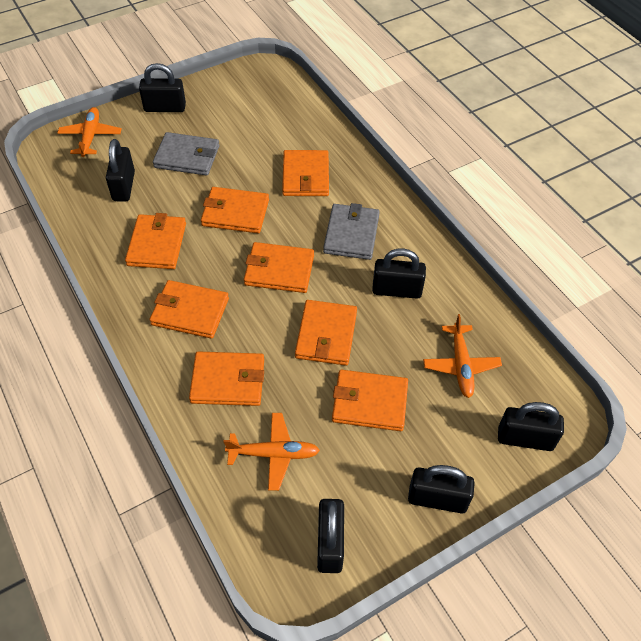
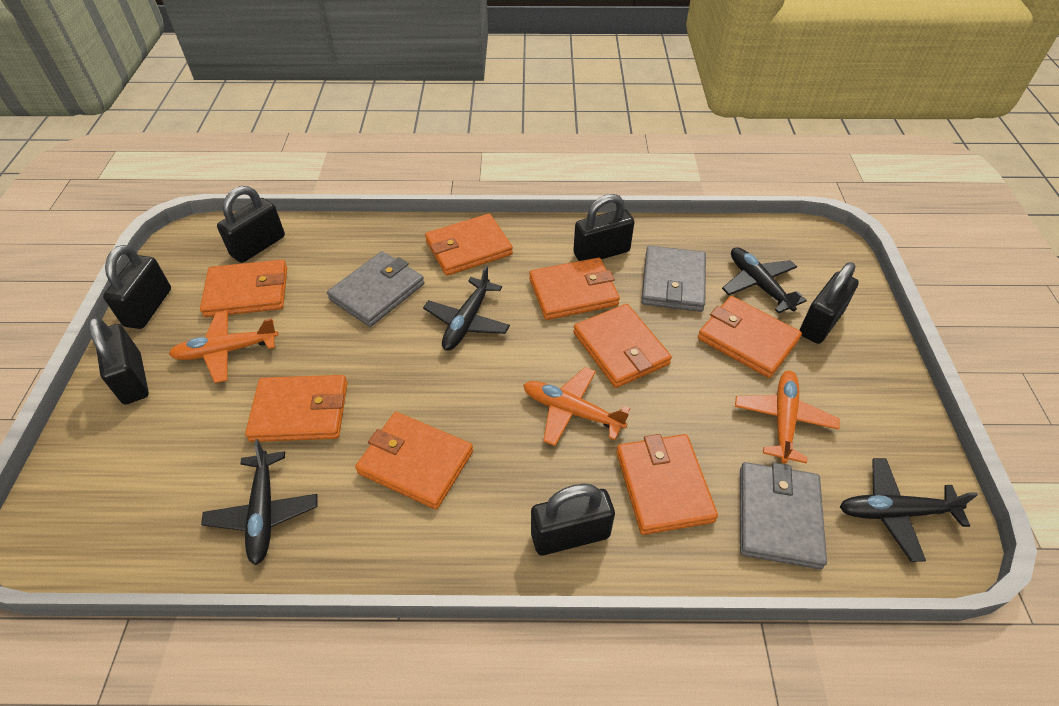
black plane: 0 -> 4
grey wallet: 2 -> 3

